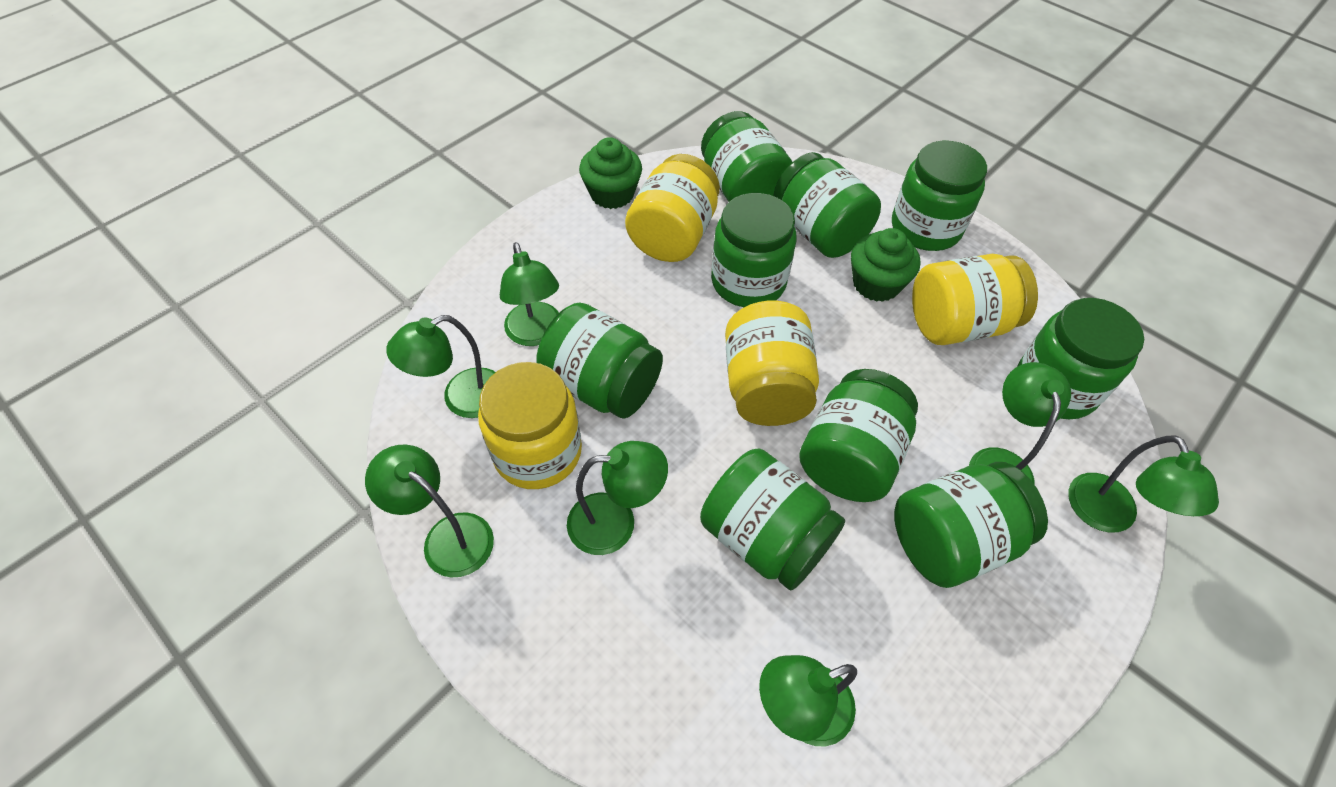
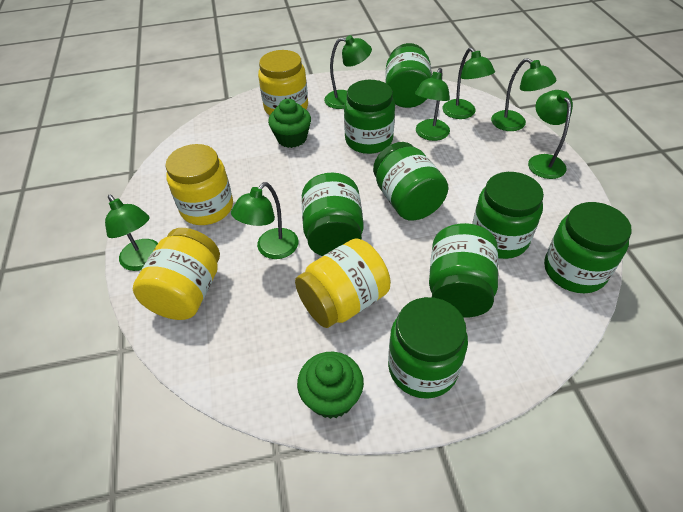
green jar: 9 -> 8

